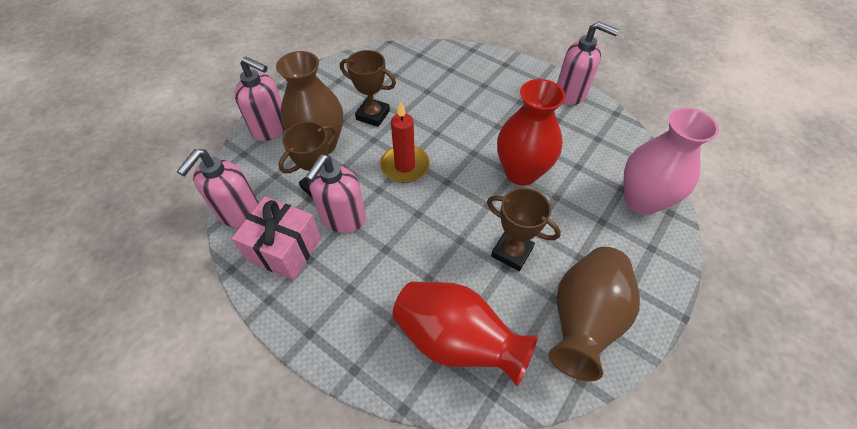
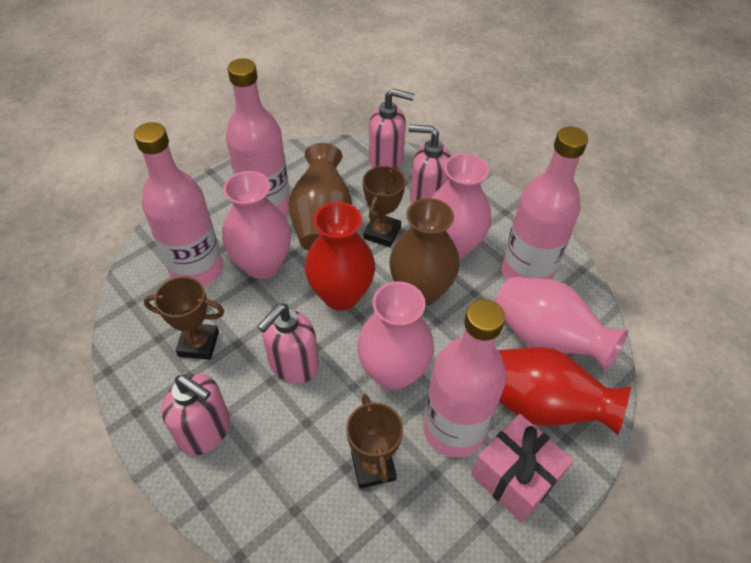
pink bottle: 0 -> 4
pink vase: 1 -> 4
red candle: 1 -> 0

